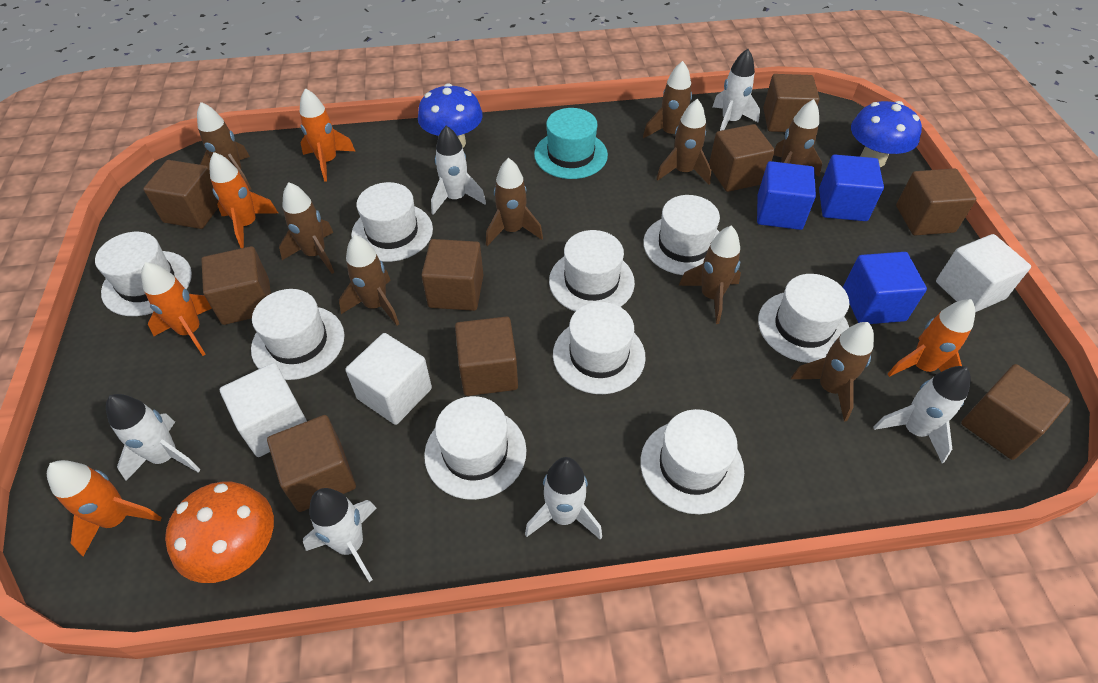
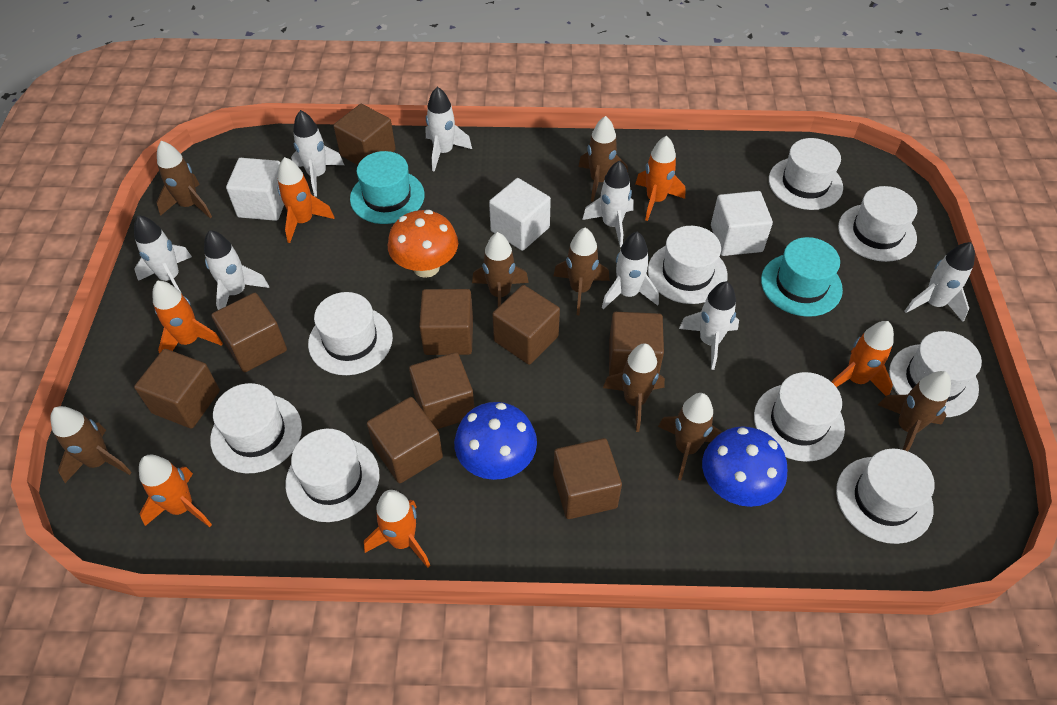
blue cube: 3 -> 0
brown rocket: 9 -> 8
orange rocket: 5 -> 6
turquoise hat: 1 -> 2
white rocket: 6 -> 8

